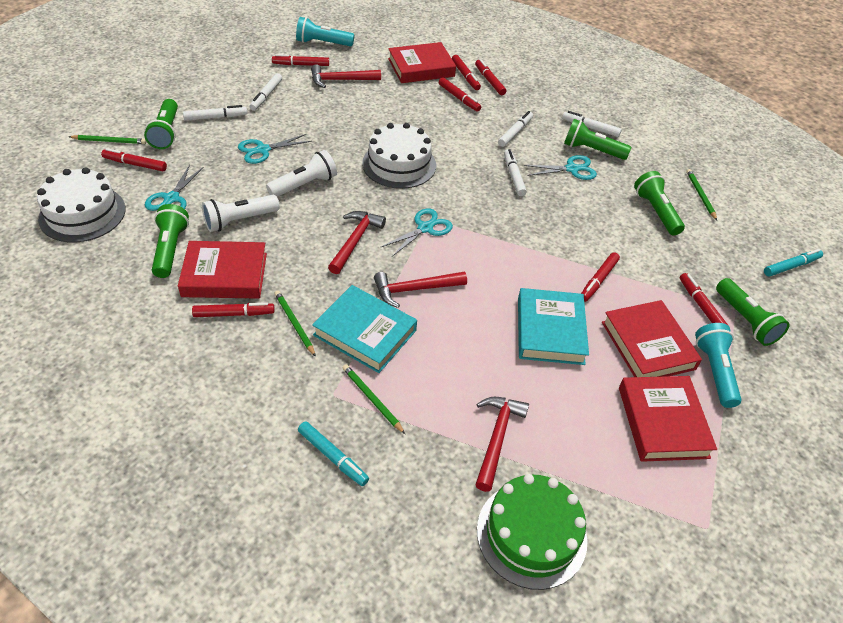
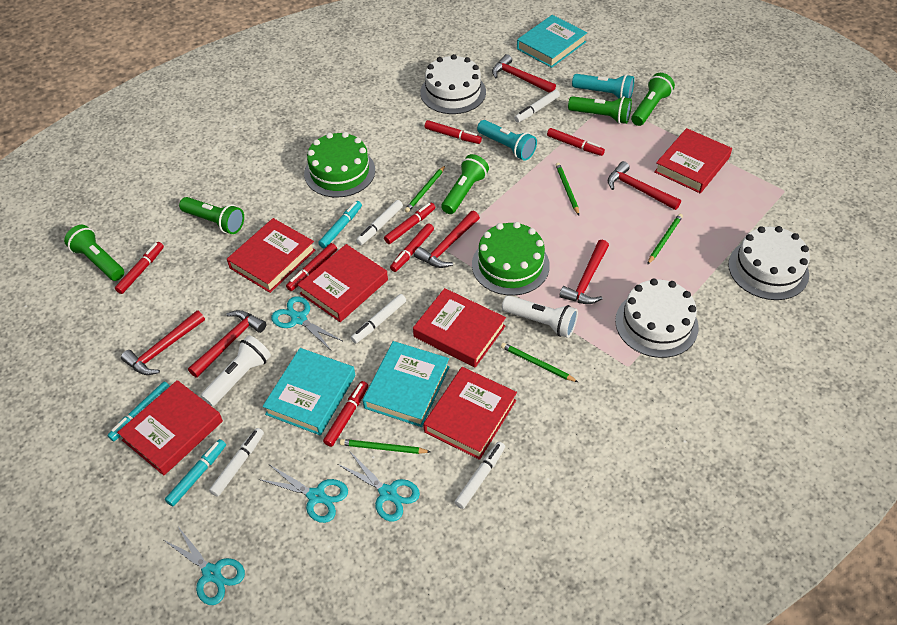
green cake: 1 -> 2
green pencil: 4 -> 5
red book: 4 -> 6
red hammer: 4 -> 6
red marker: 8 -> 7
turquoise book: 2 -> 3
turquoise marker: 2 -> 3
white cake: 2 -> 3

